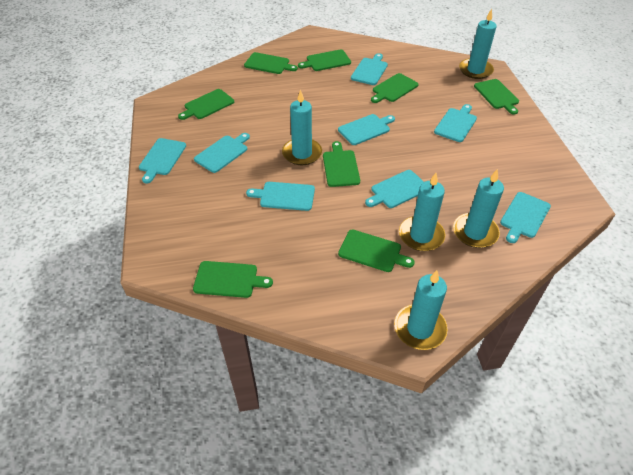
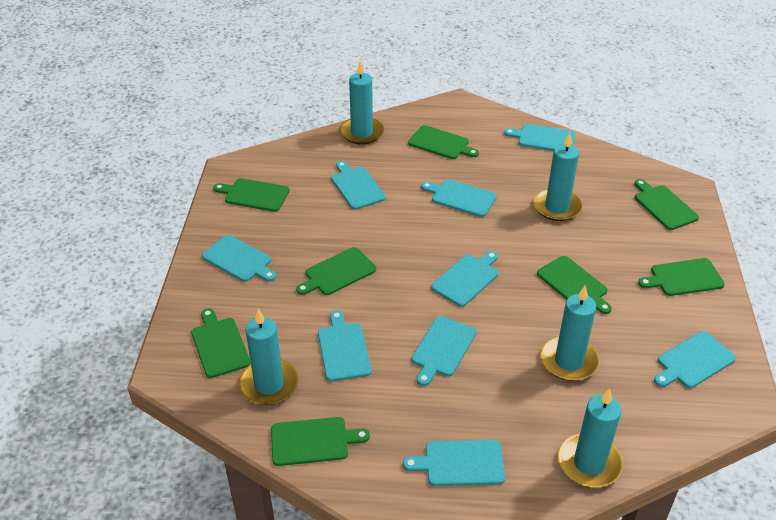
turquoise cutting board: 8 -> 9

